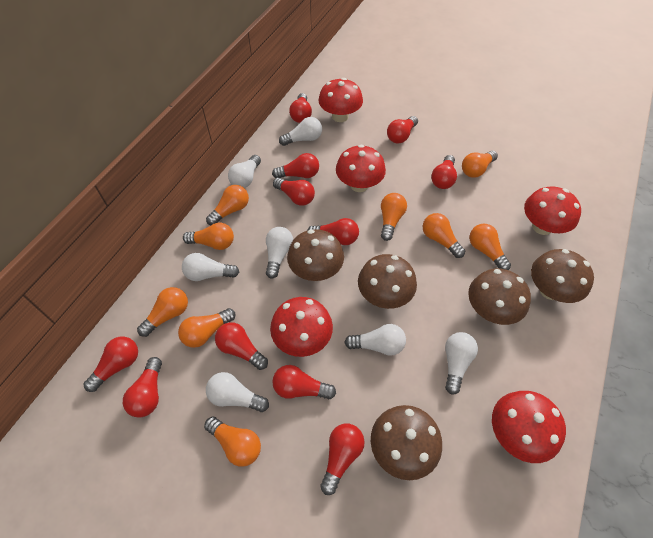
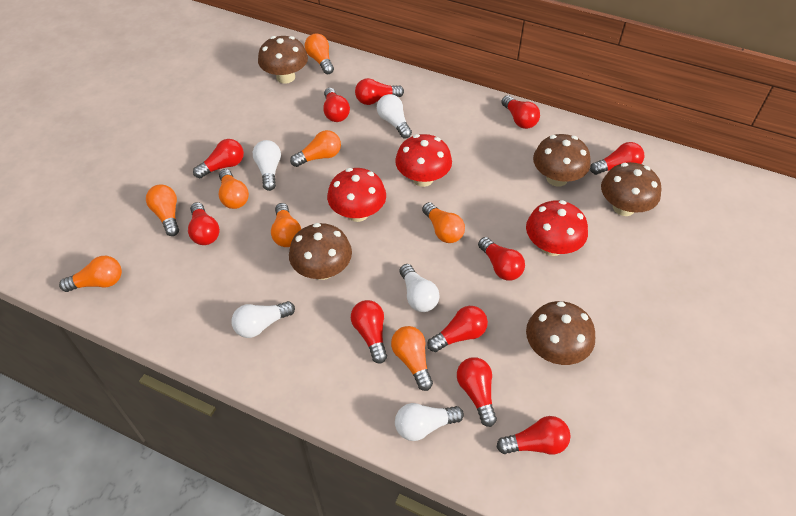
orange light bulb: 9 -> 8
red mushroom: 5 -> 3
white light bulb: 7 -> 5

